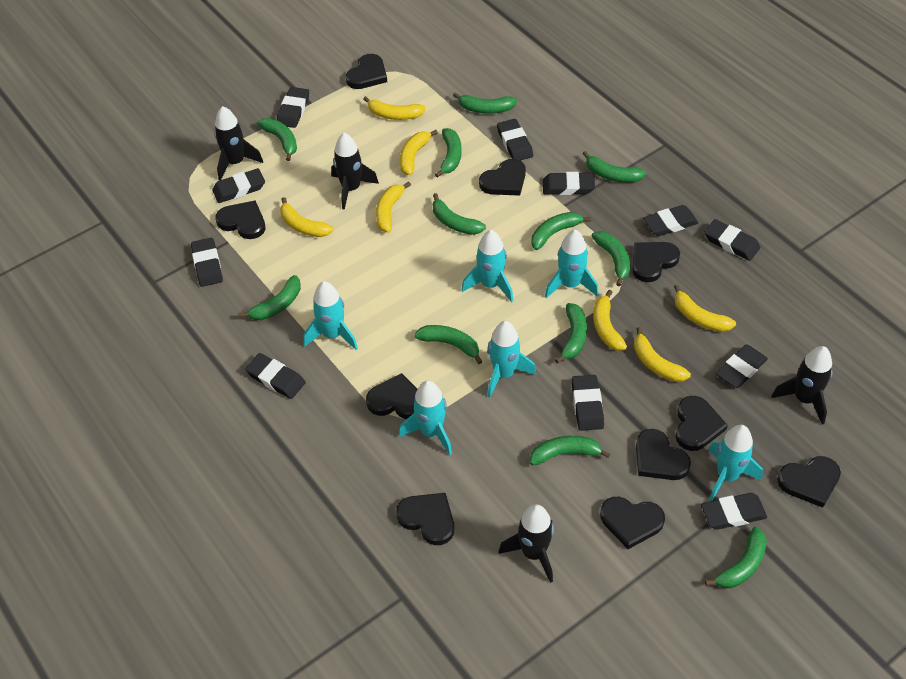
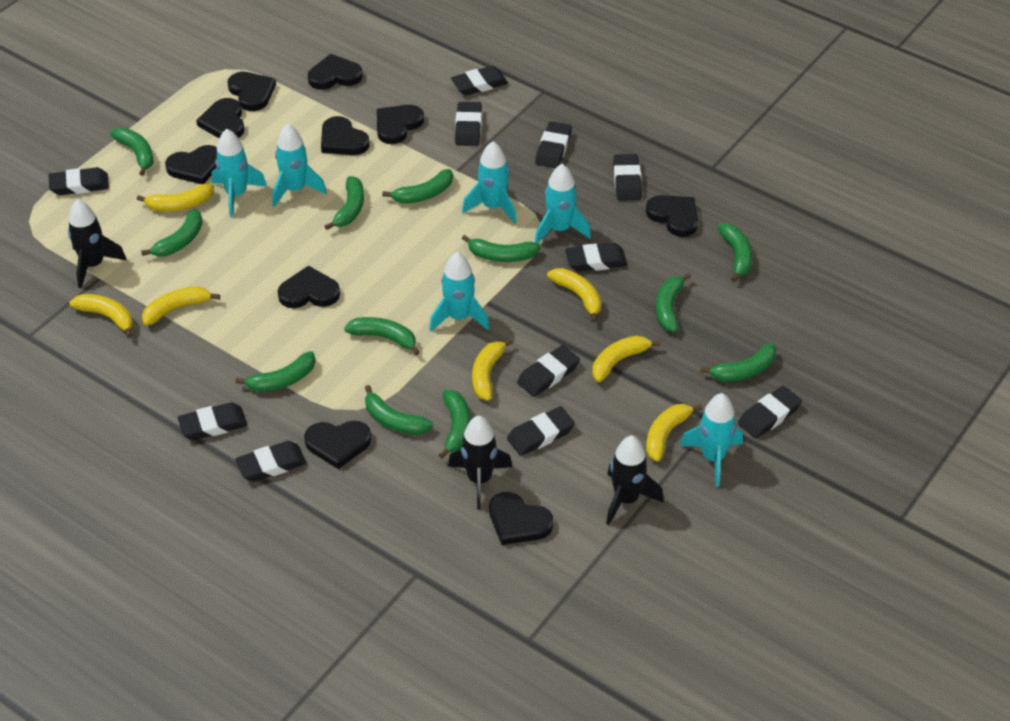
black rocket: 4 -> 3

